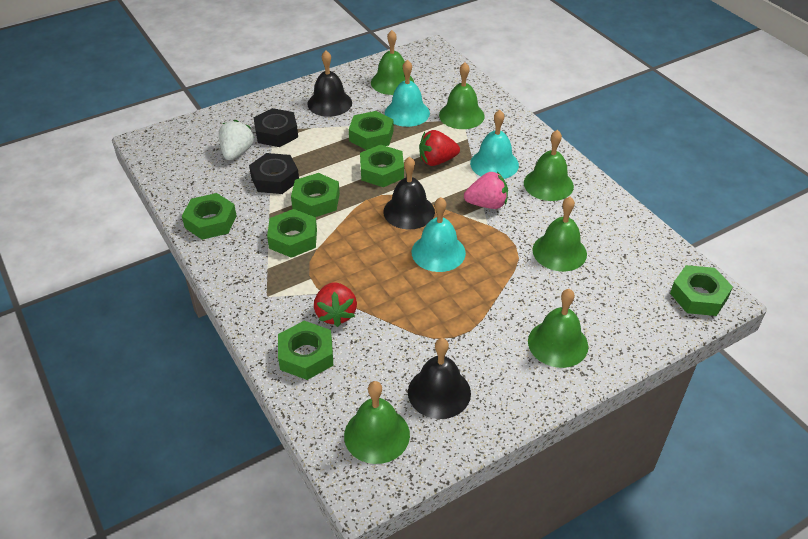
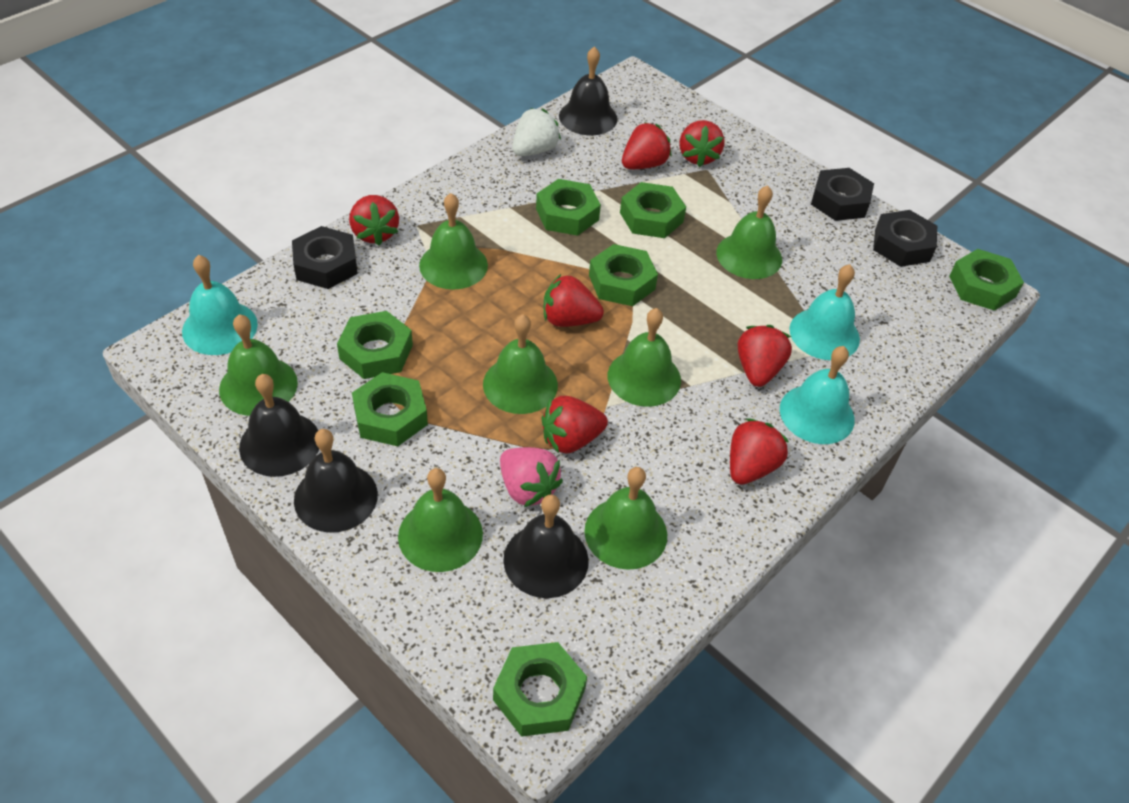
black bell: 3 -> 4
black nut: 2 -> 3
green bell: 6 -> 7
red strawberry: 2 -> 7

